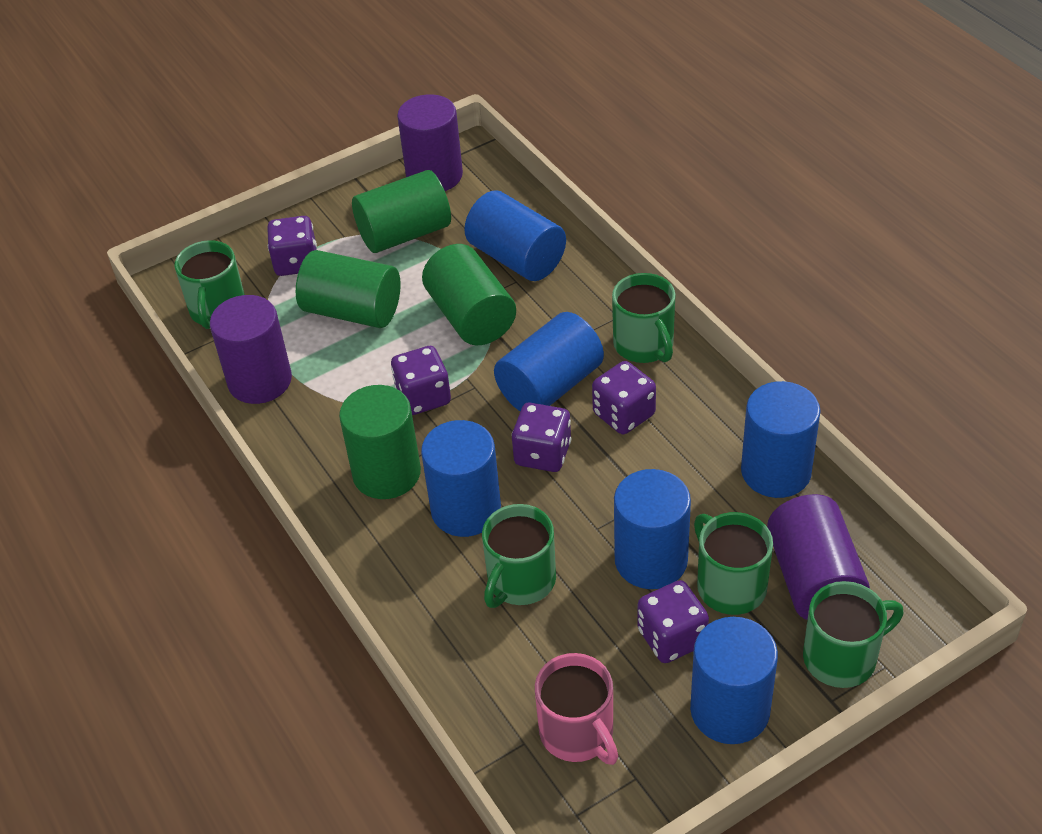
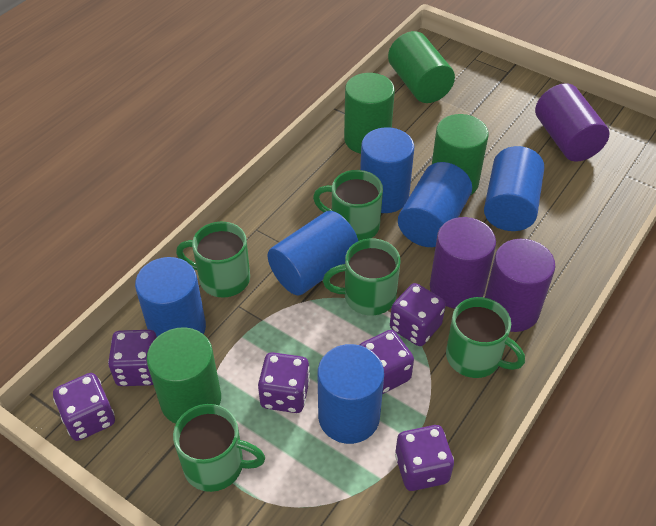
pink mug: 1 -> 0
purple dice: 5 -> 6

